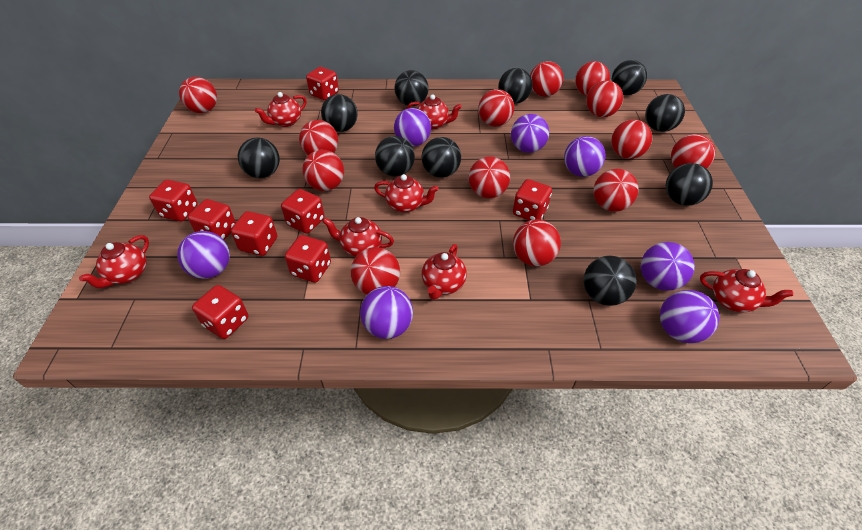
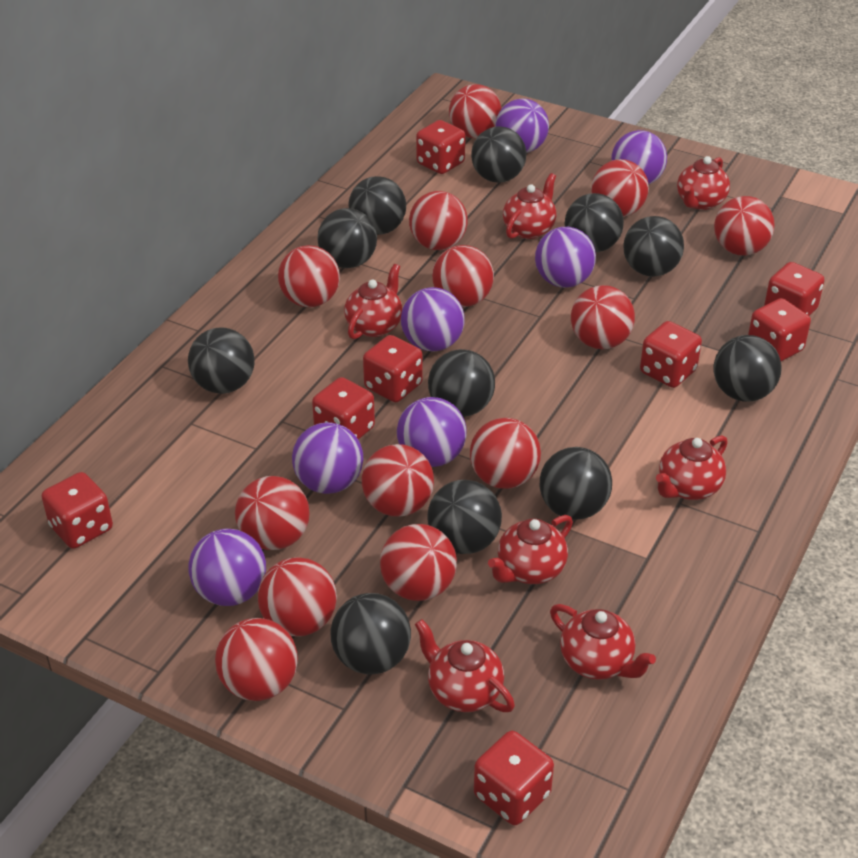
black ball: 10 -> 11

